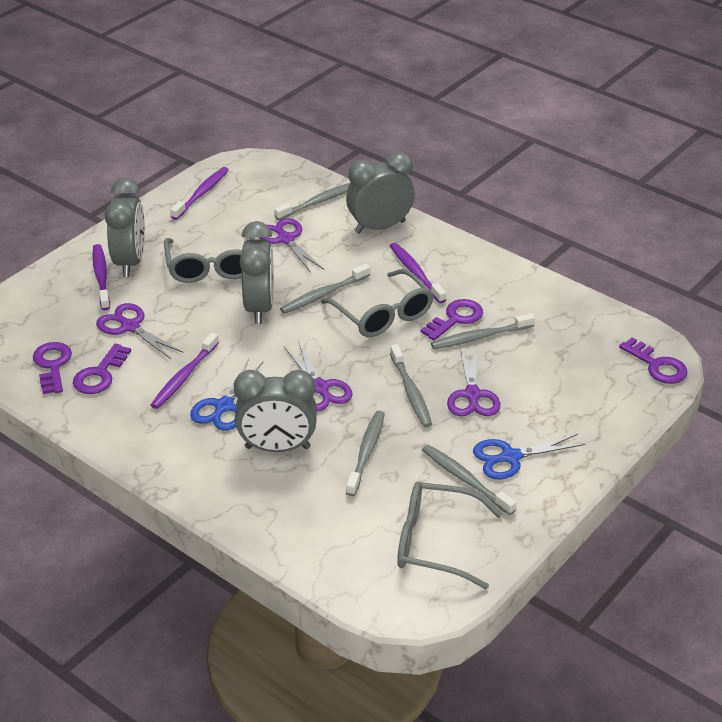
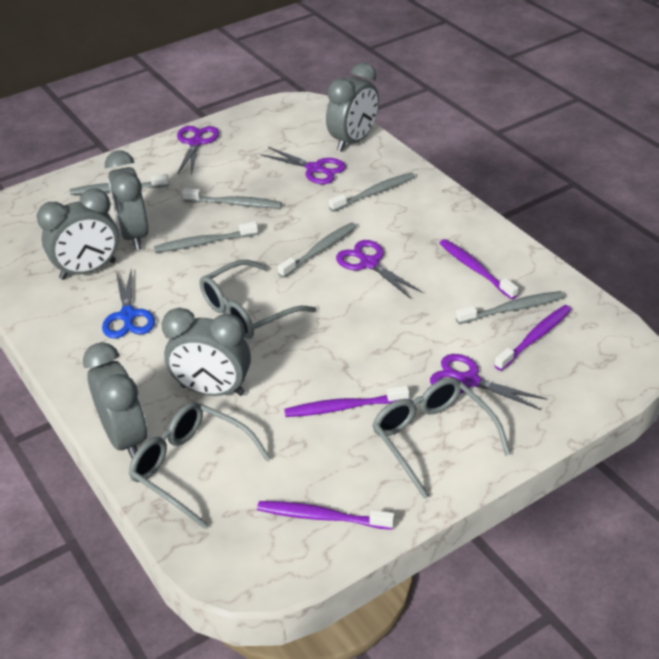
blue scissors: 2 -> 1
grey clock: 4 -> 5
purple key: 4 -> 0

